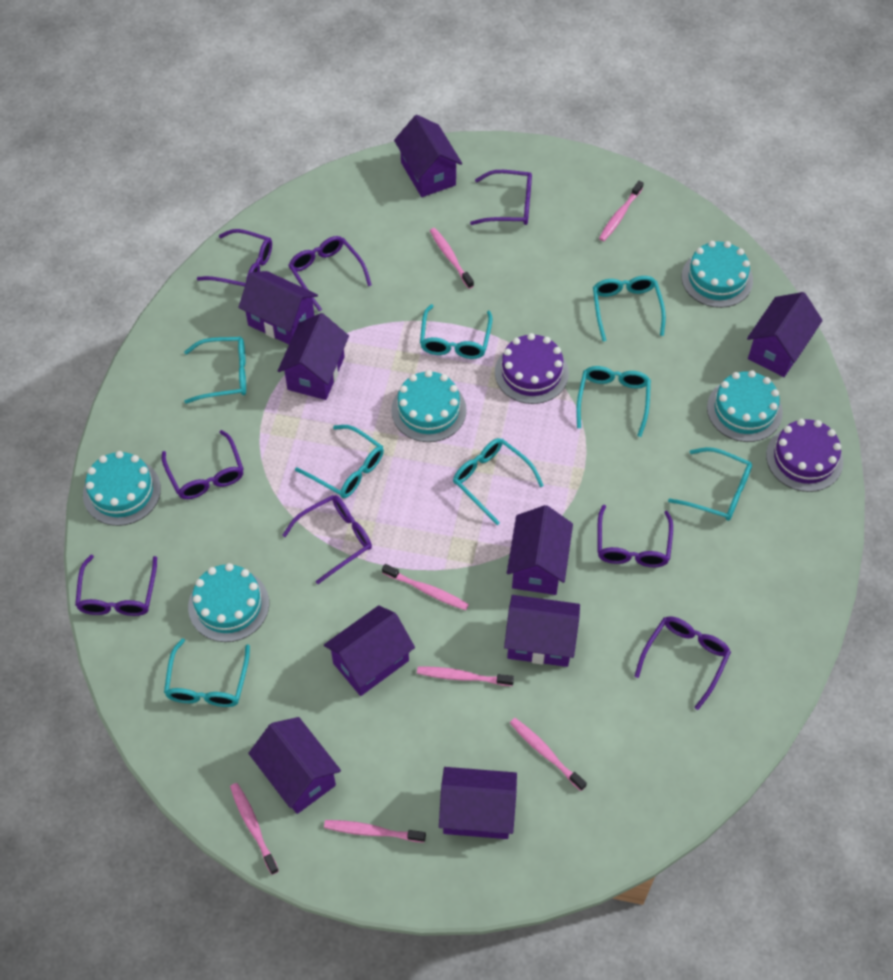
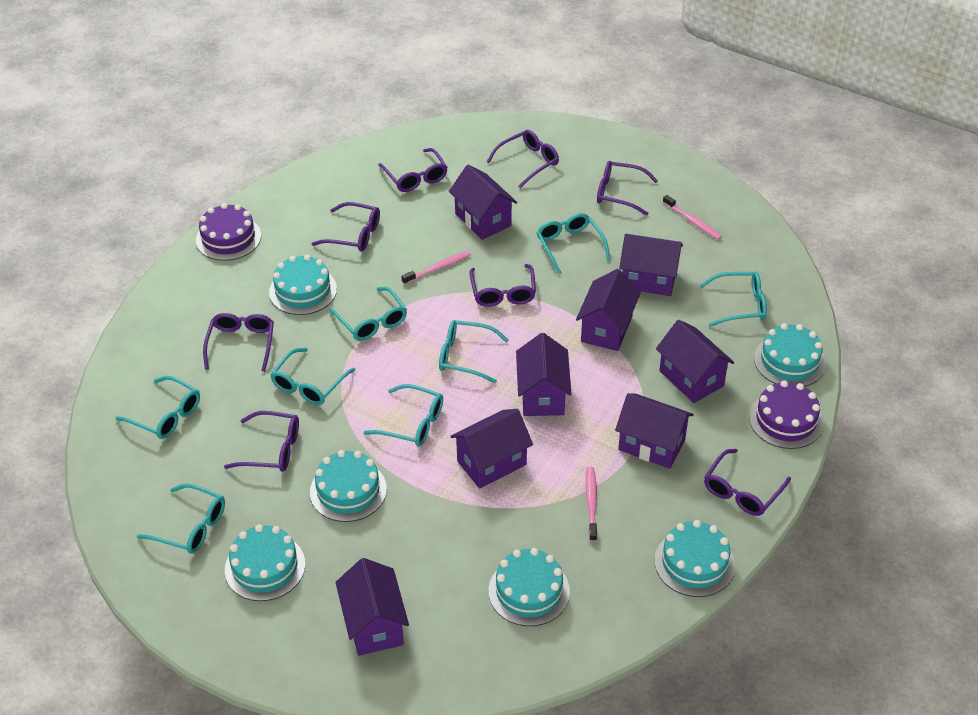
pink toothbrush: 7 -> 3
purple house: 9 -> 8
turquoise cake: 5 -> 6

